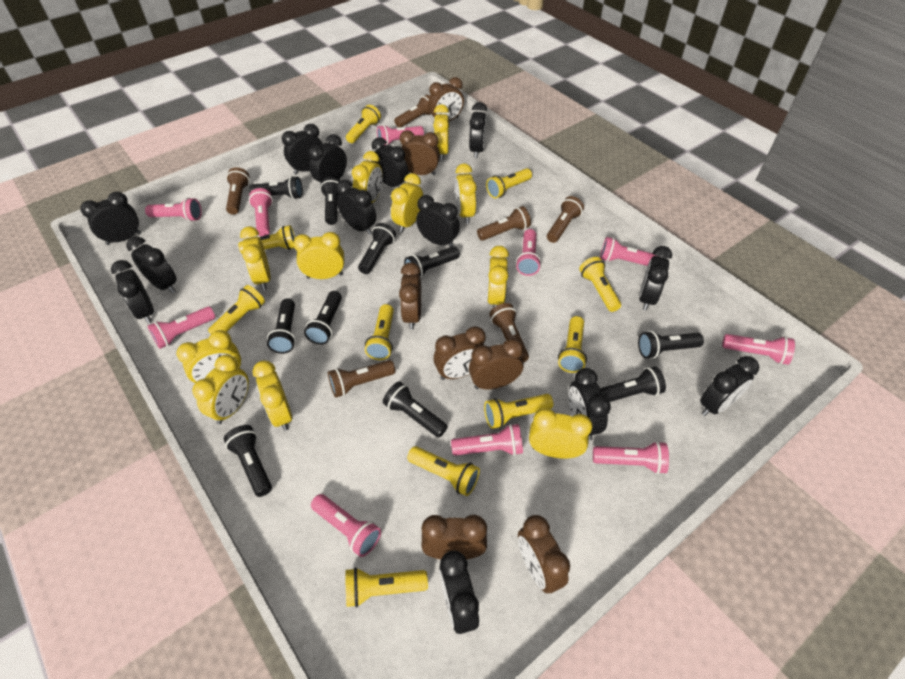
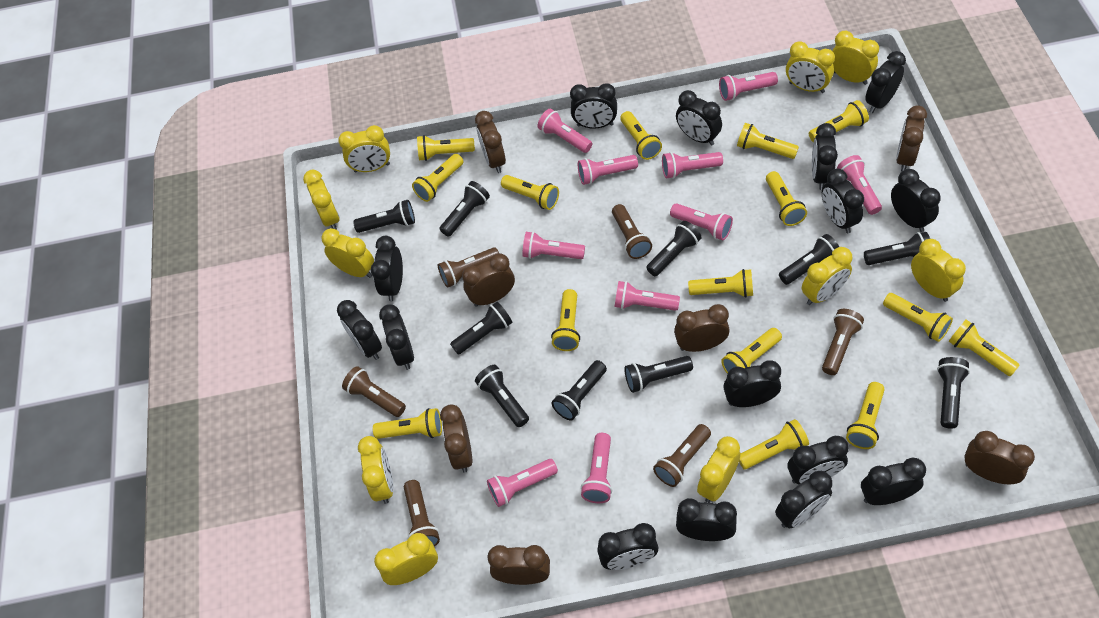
black clock: 13 -> 15
yellow clock: 11 -> 10
yellow flashlight: 10 -> 15

